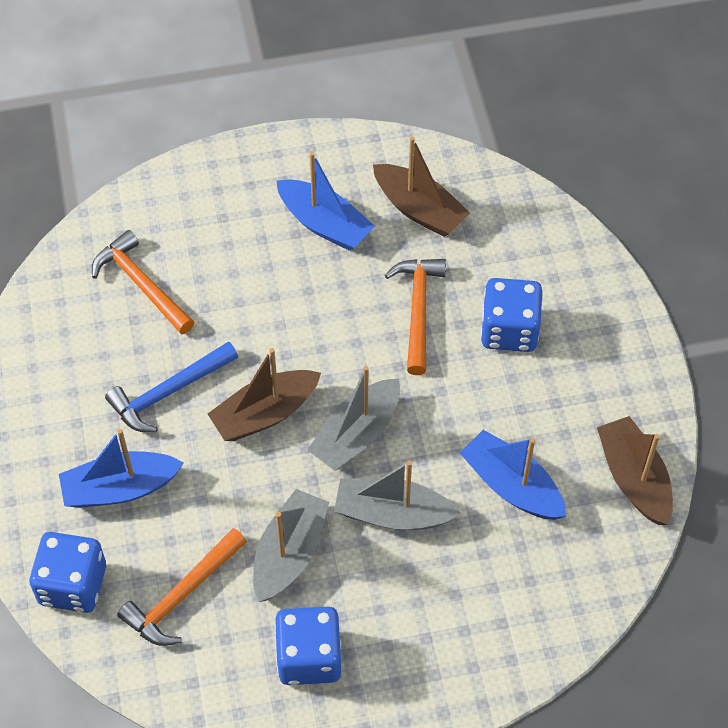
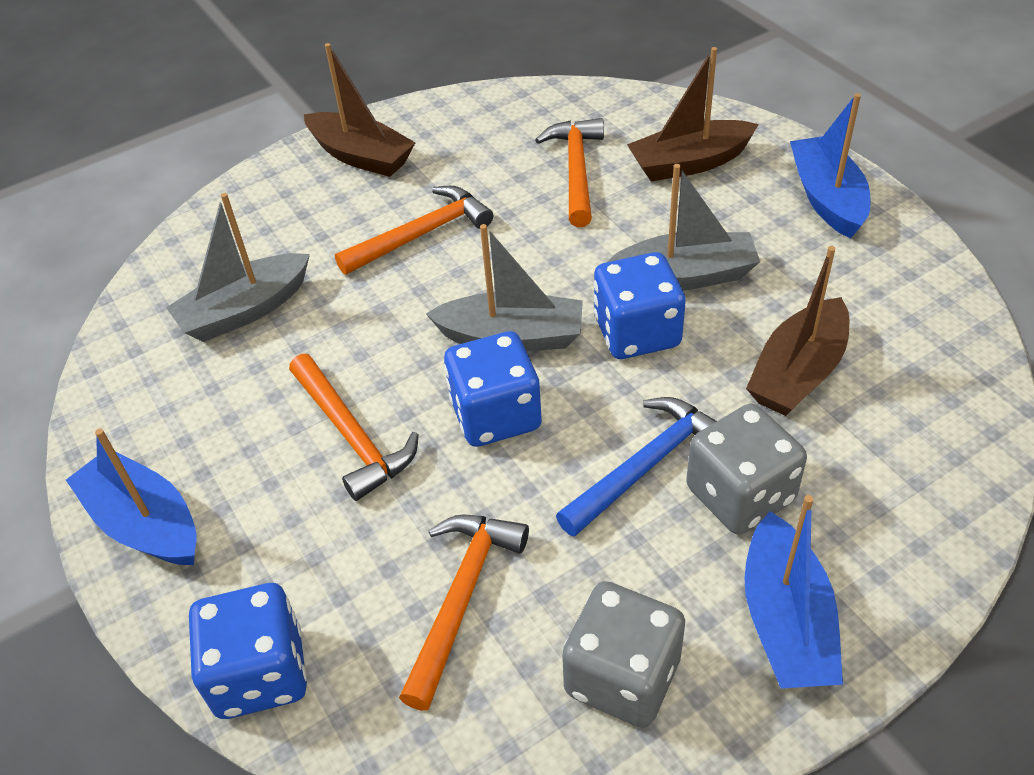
grey dice: 0 -> 2
orange hammer: 3 -> 4

